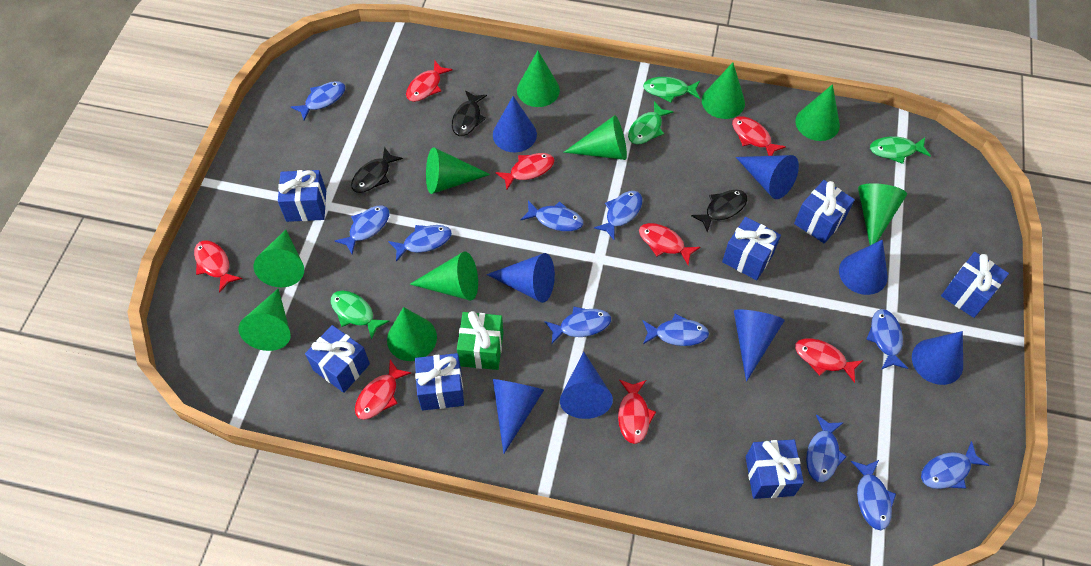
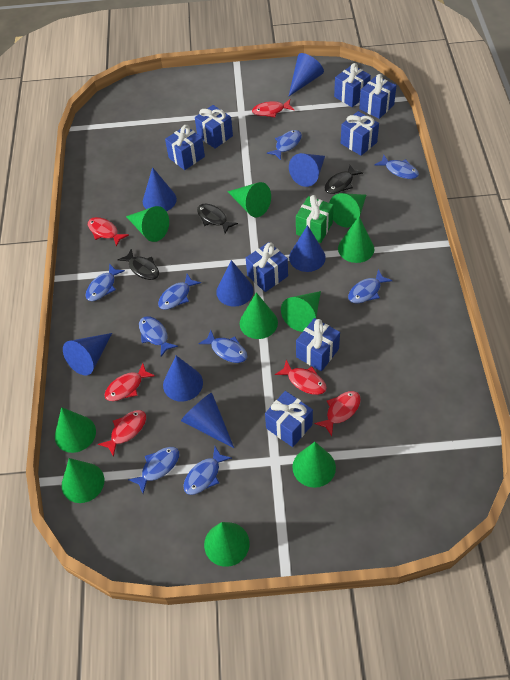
blue fish: 11 -> 9
blue gift: 7 -> 8
green fish: 4 -> 0
red fish: 8 -> 6

